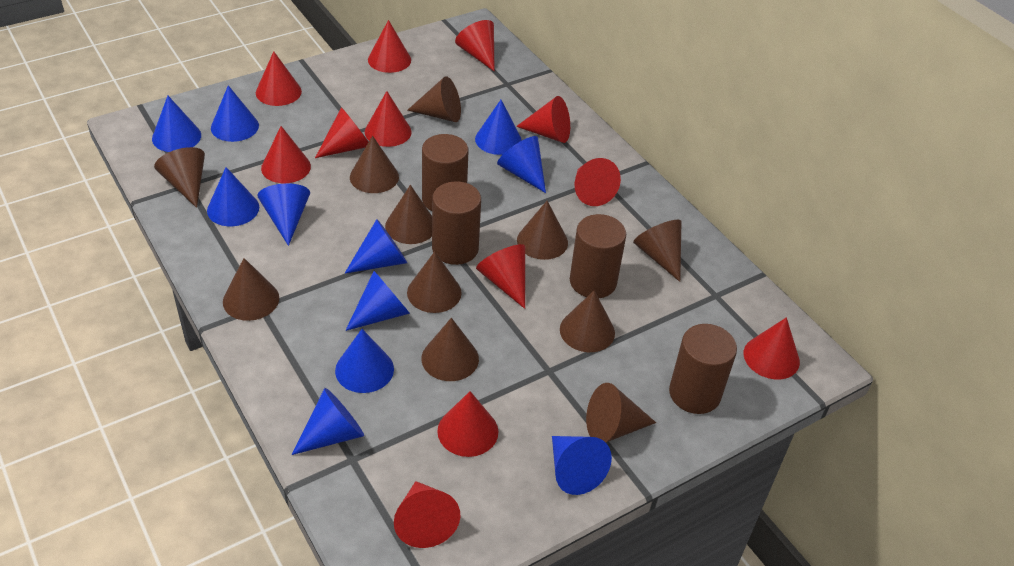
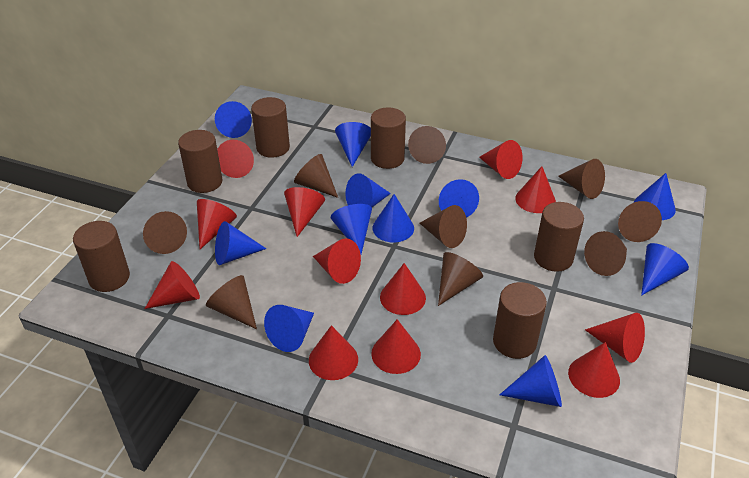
brown cone: 11 -> 9
brown cylinder: 4 -> 6

